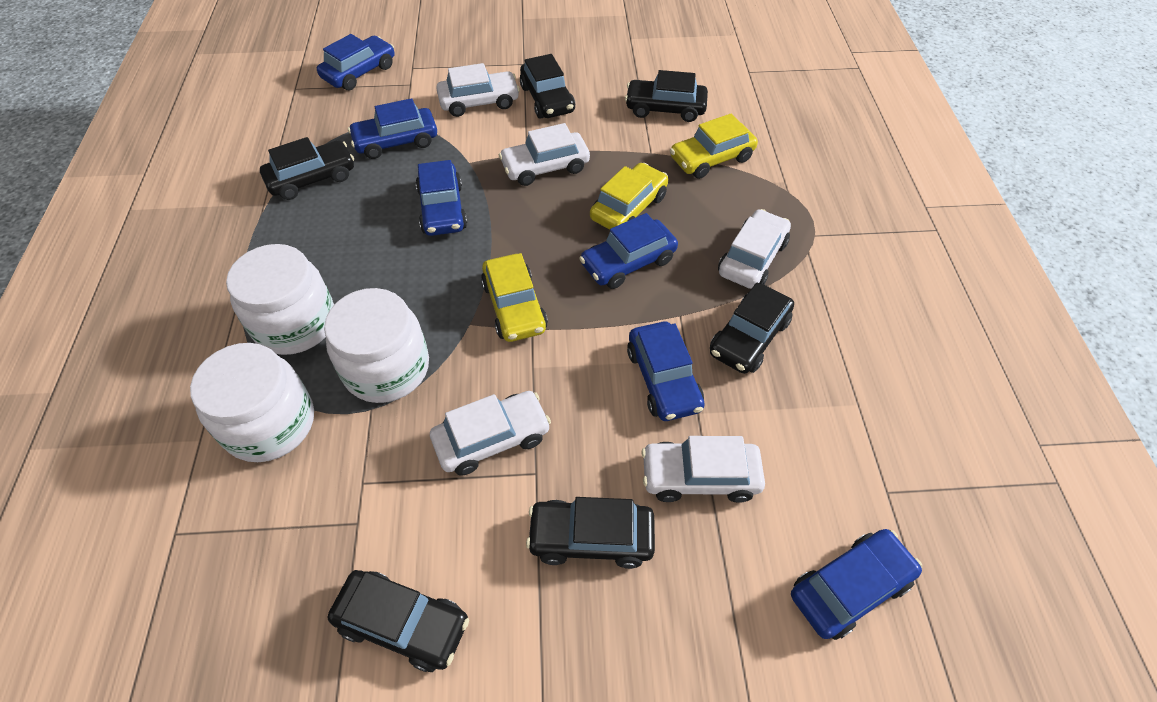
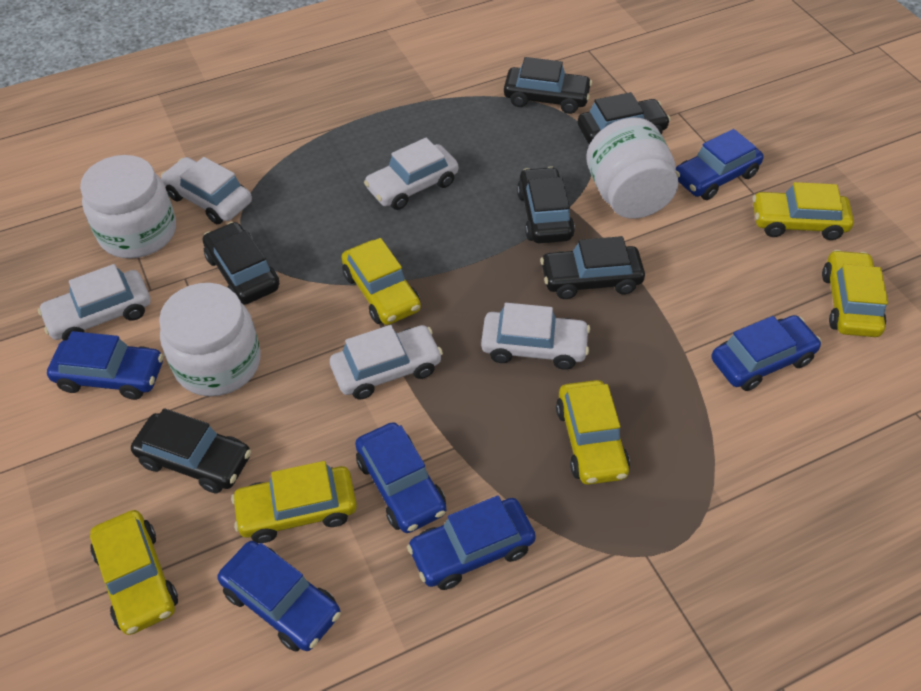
yellow car: 3 -> 6

